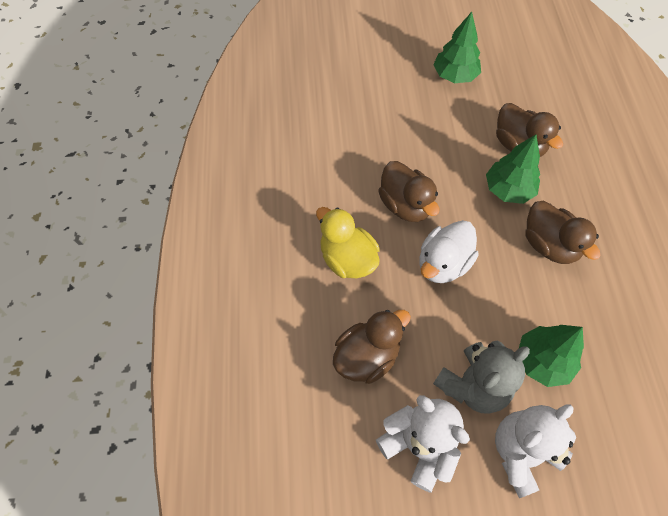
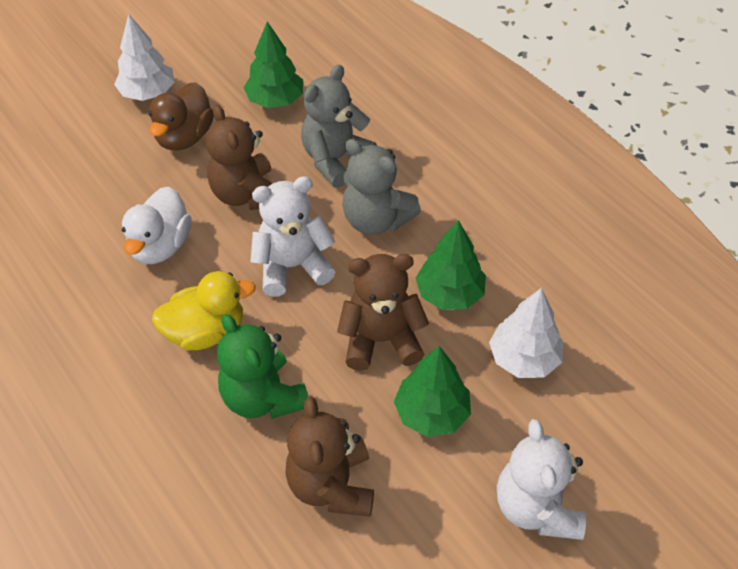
brown duck: 4 -> 1
brown teddy bear: 0 -> 3
green teddy bear: 0 -> 1
grey teddy bear: 1 -> 2
white tree: 0 -> 2

